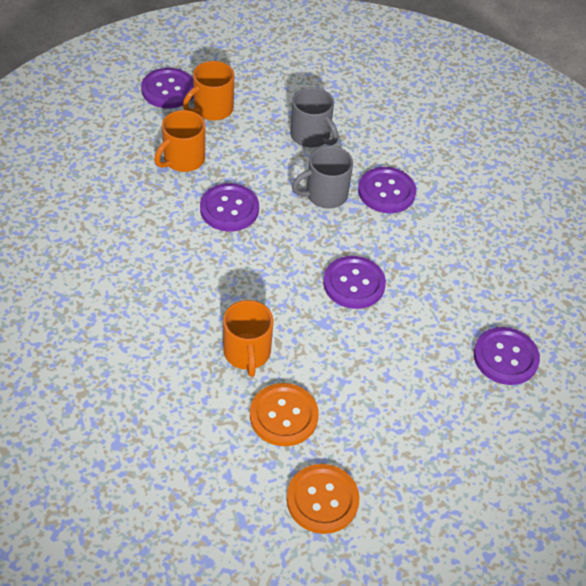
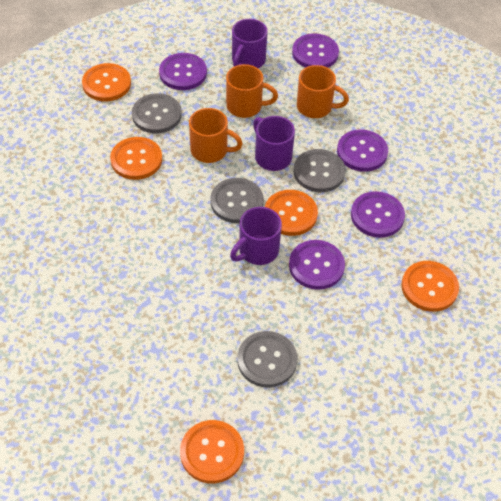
grey button: 0 -> 4
grey mug: 2 -> 0
orange button: 2 -> 5
purple mug: 0 -> 3

